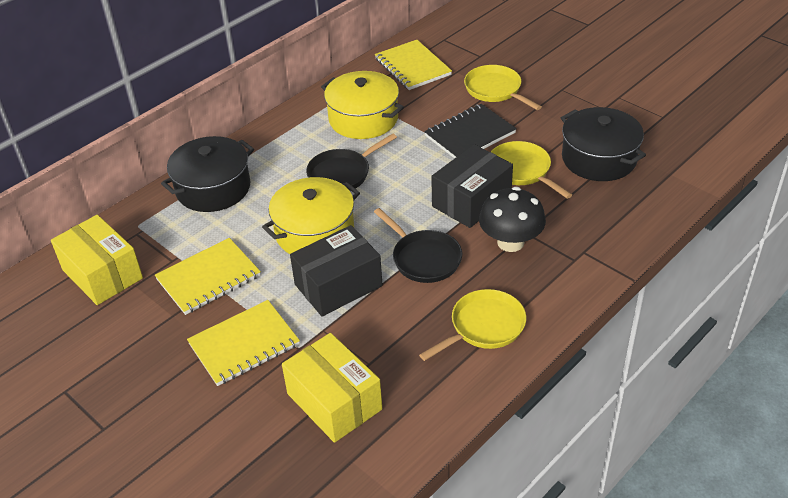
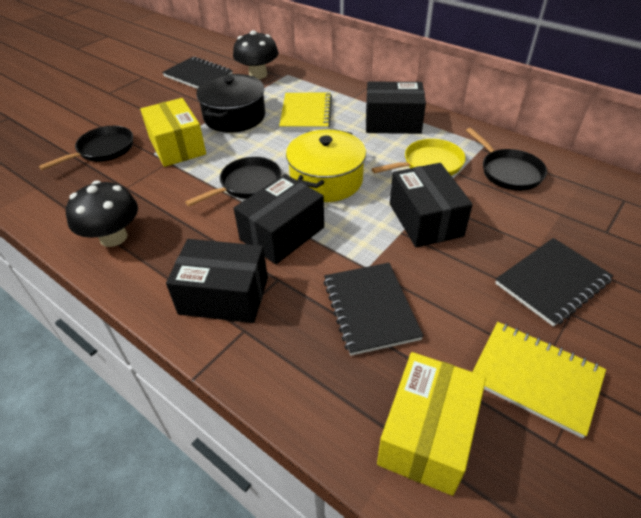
black box: 2 -> 4
black mushroom: 1 -> 2
black notebook: 1 -> 3
black pan: 2 -> 3
black pot: 2 -> 1
yellow notebook: 3 -> 2
yellow pan: 3 -> 1
yellow pot: 2 -> 1

